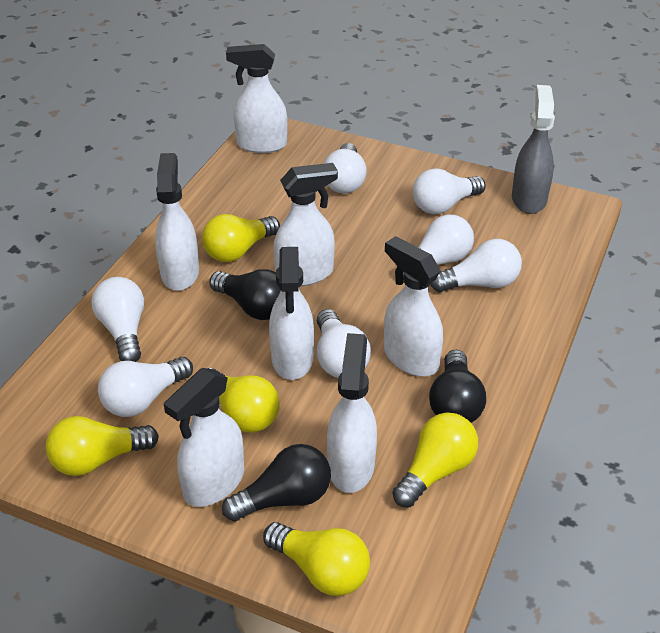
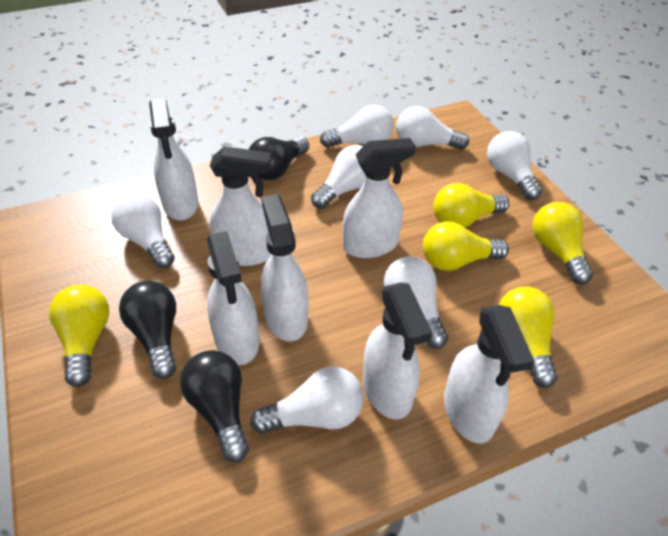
grey spray bottle: 1 -> 0

